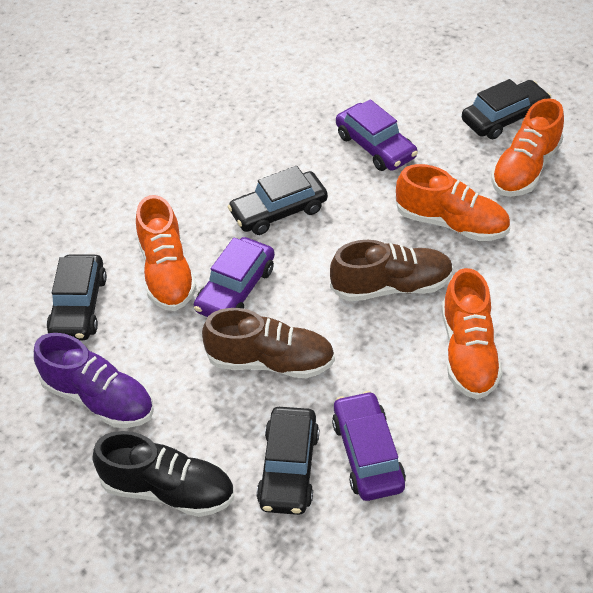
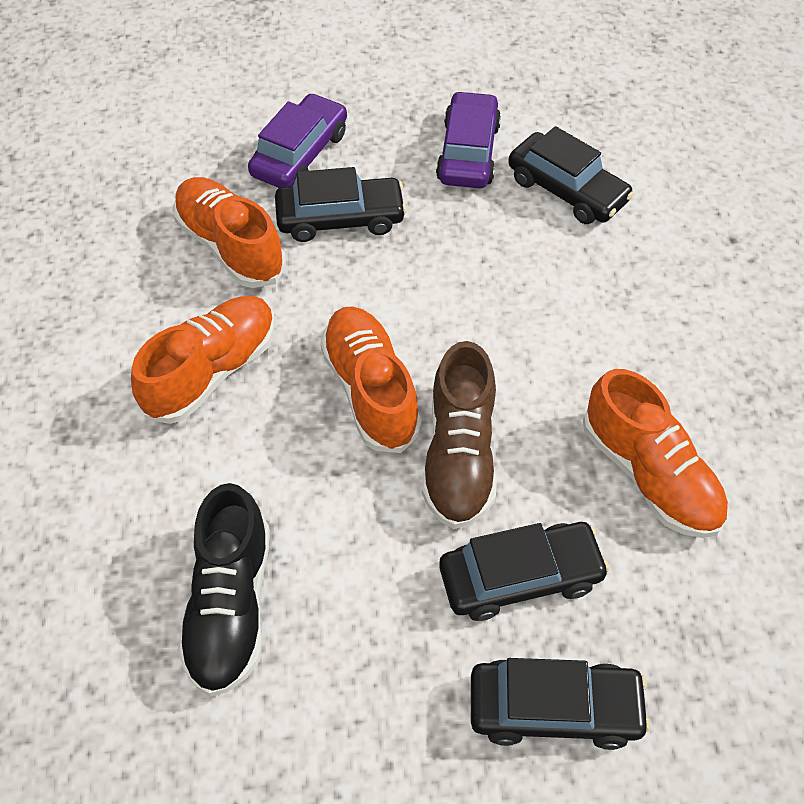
brown shoe: 2 -> 1
purple car: 3 -> 2
purple shoe: 1 -> 0

